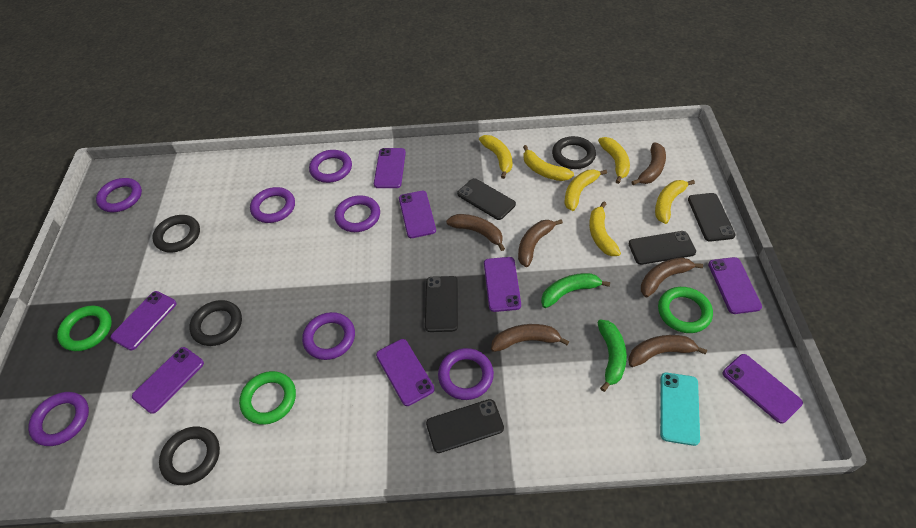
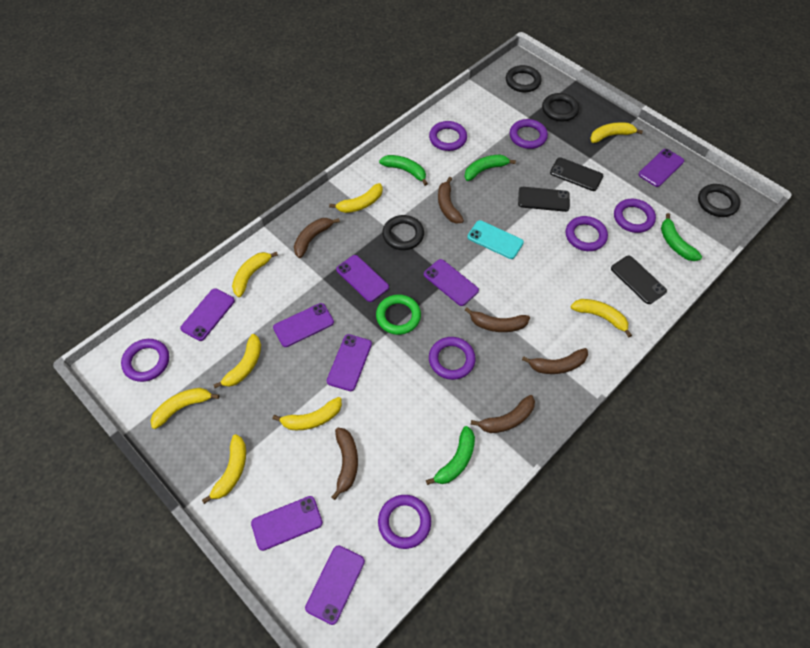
black phone: 5 -> 3
green banana: 2 -> 4
green ring: 3 -> 1
yellow banana: 6 -> 8

